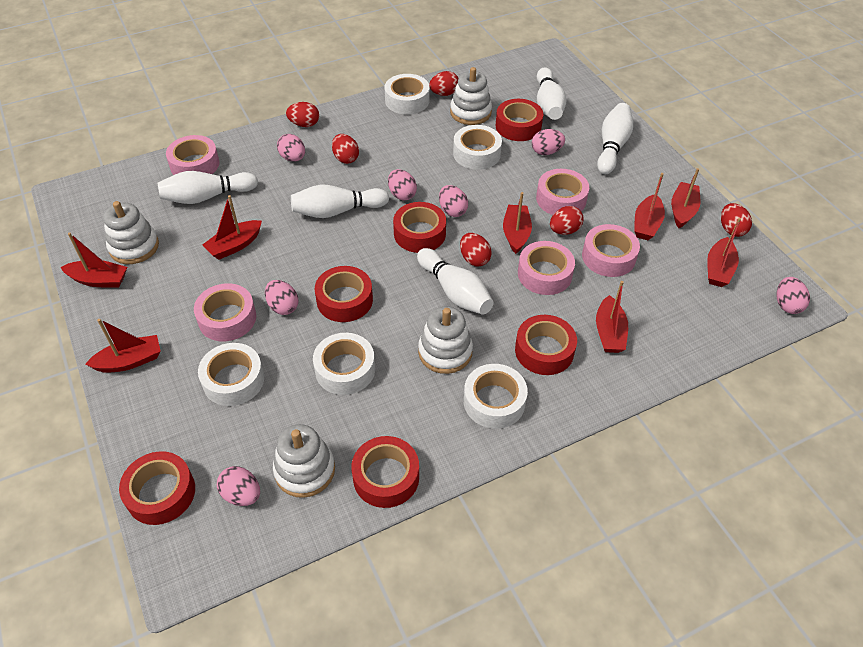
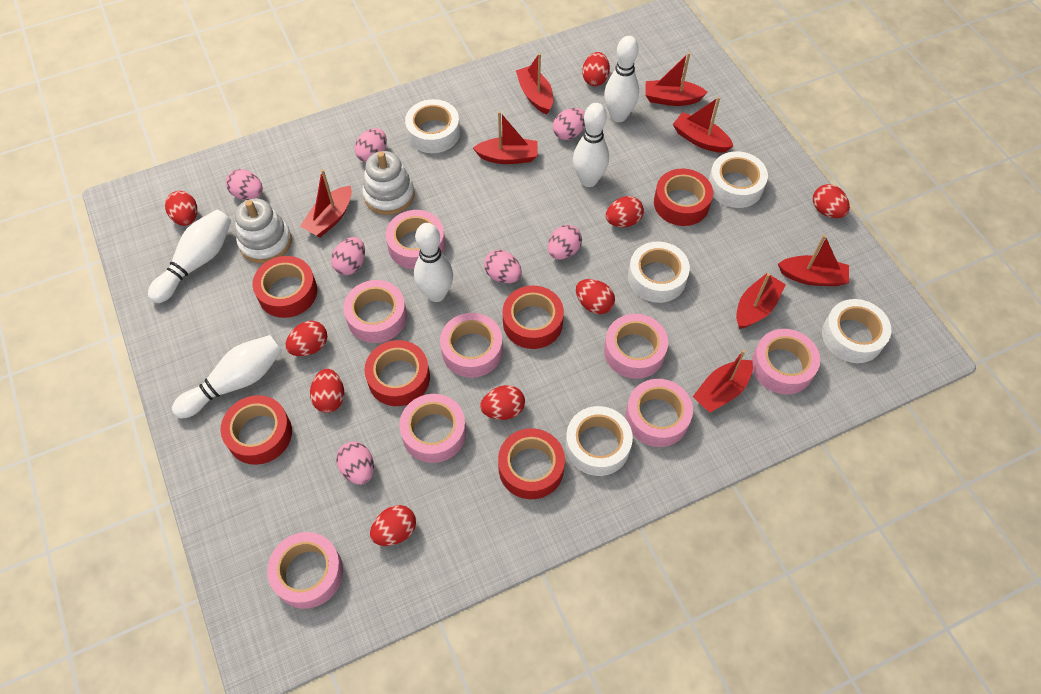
pink tape: 5 -> 8
red egg: 6 -> 9
white stacking toy: 4 -> 2

